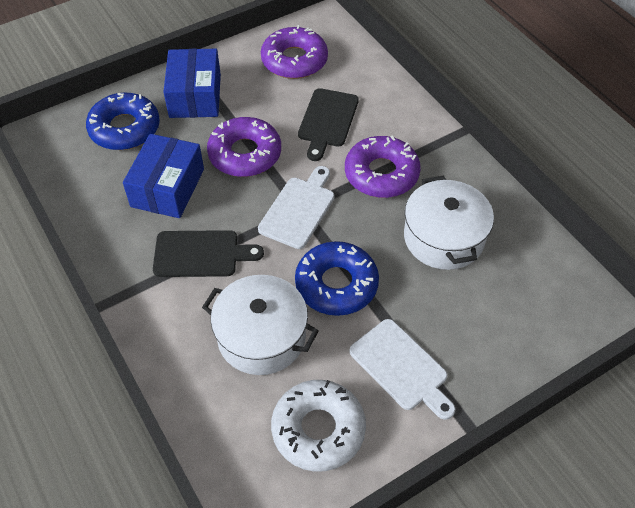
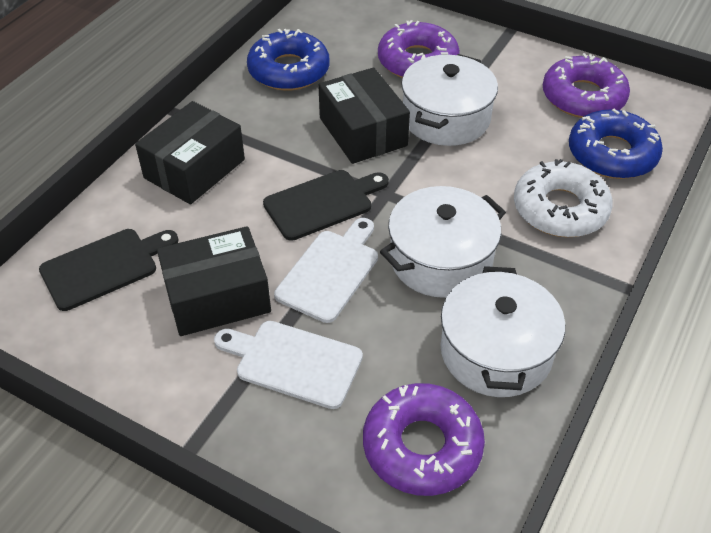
black box: 0 -> 3
blue box: 2 -> 0
white pot: 2 -> 3

